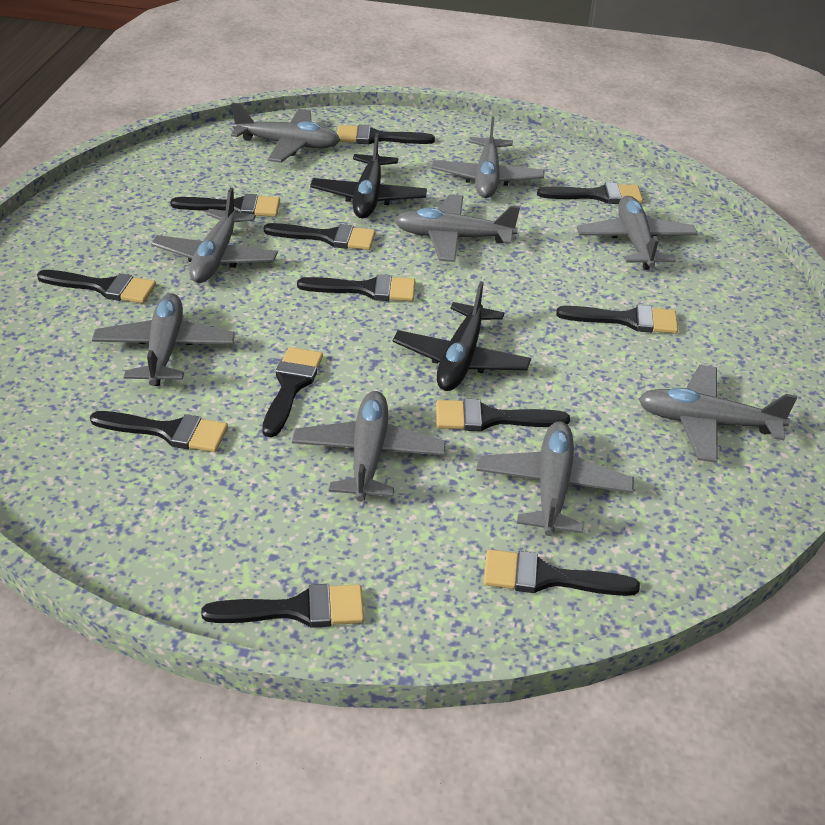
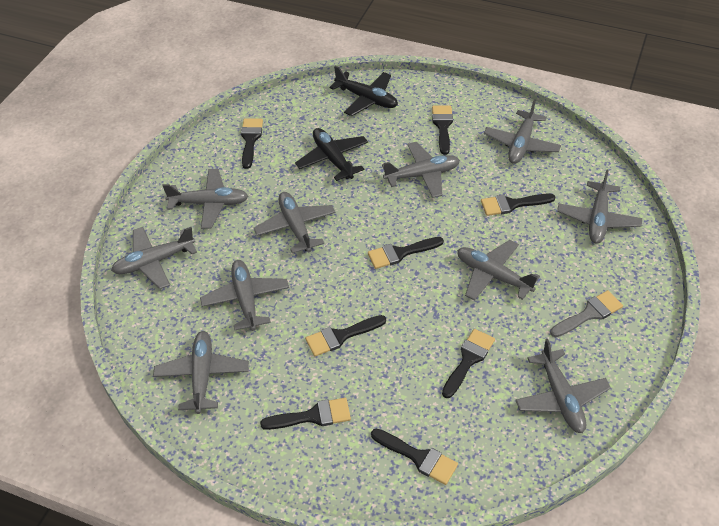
black brush: 12 -> 8
grey brush: 0 -> 1
grey plane: 9 -> 10

